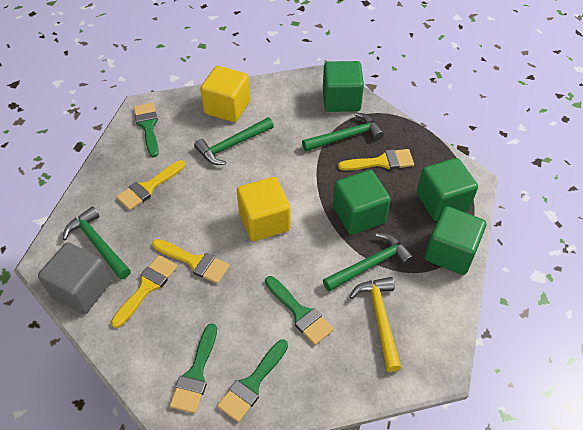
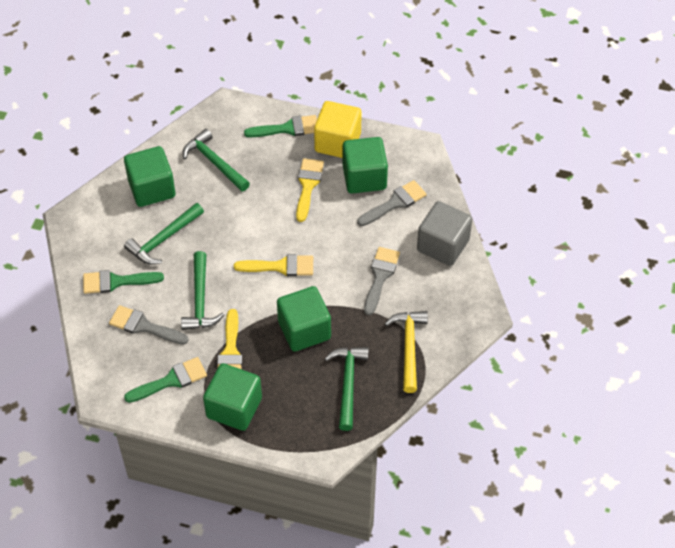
green brush: 4 -> 3
grey brush: 0 -> 3
yellow brush: 4 -> 3
yellow cube: 2 -> 1

